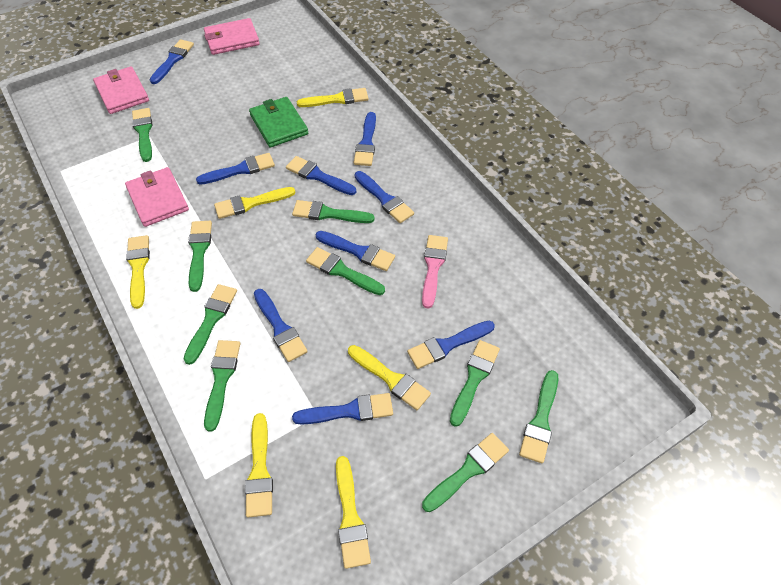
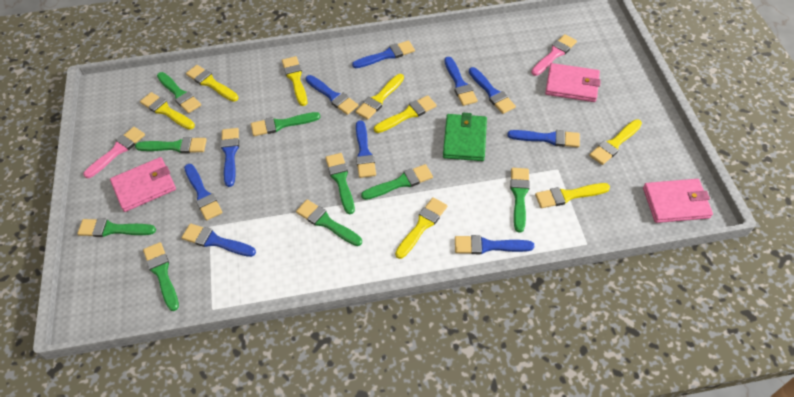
blue brush: 9 -> 10
pink brush: 1 -> 2
yellow brush: 6 -> 8

